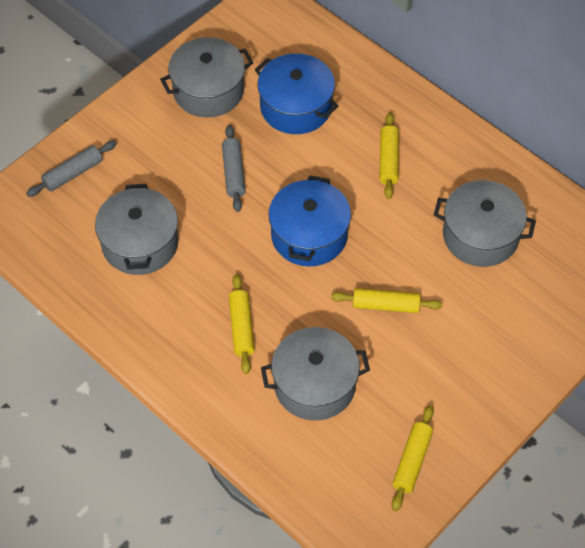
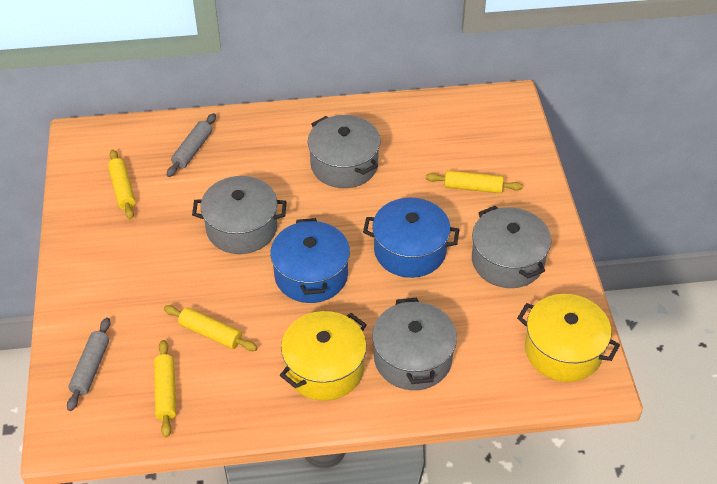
yellow pot: 0 -> 2

